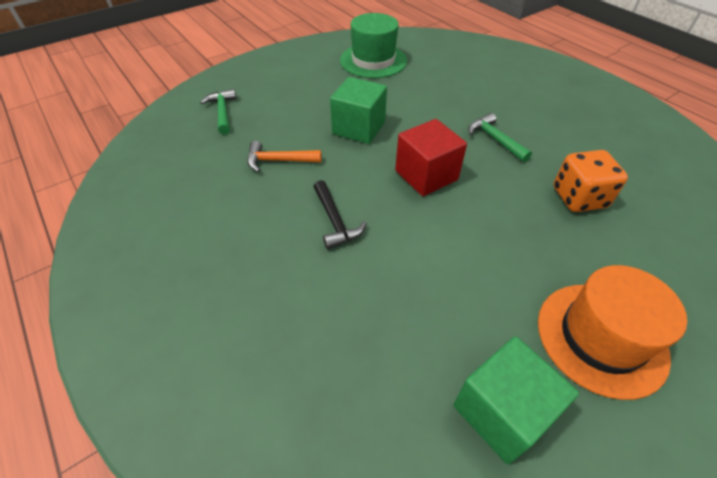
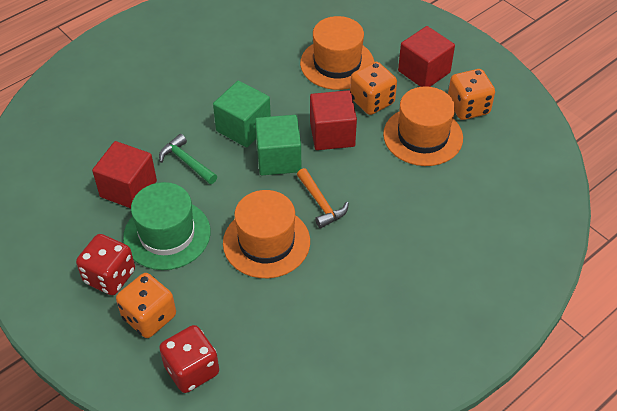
black hammer: 1 -> 0
green hammer: 2 -> 1
orange dice: 1 -> 3
orange hat: 1 -> 3
red cube: 1 -> 3
red dice: 0 -> 2

